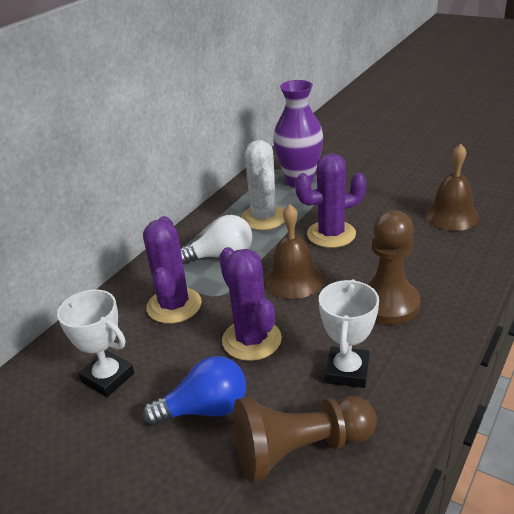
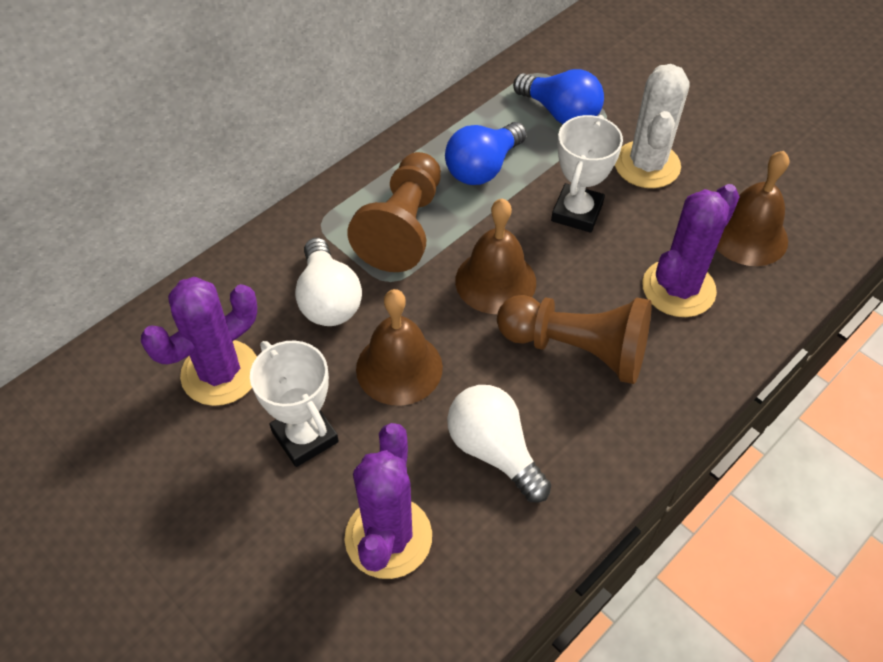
blue light bulb: 1 -> 2
brown bell: 2 -> 3
purple vase: 1 -> 0
white light bulb: 1 -> 2

